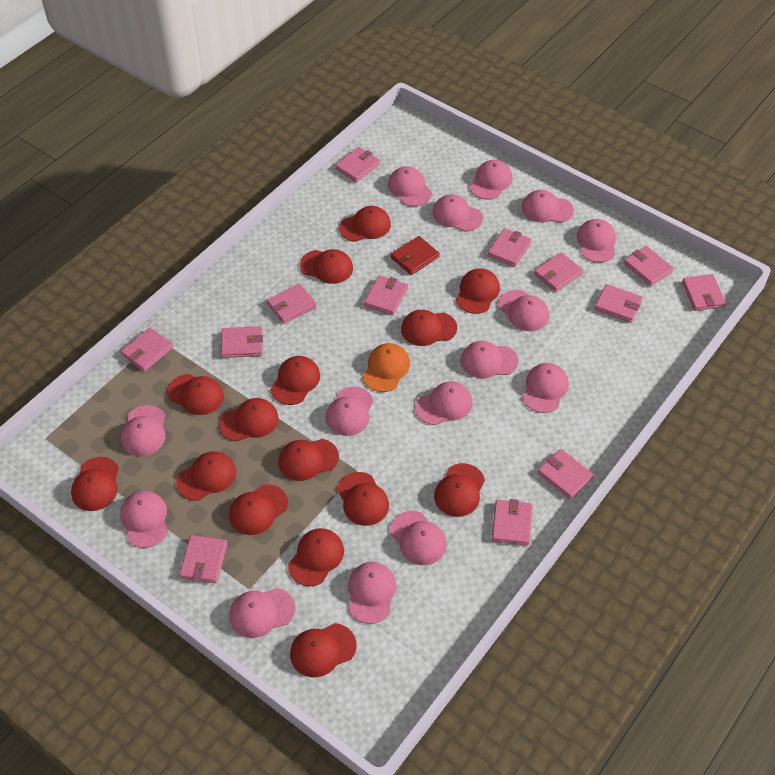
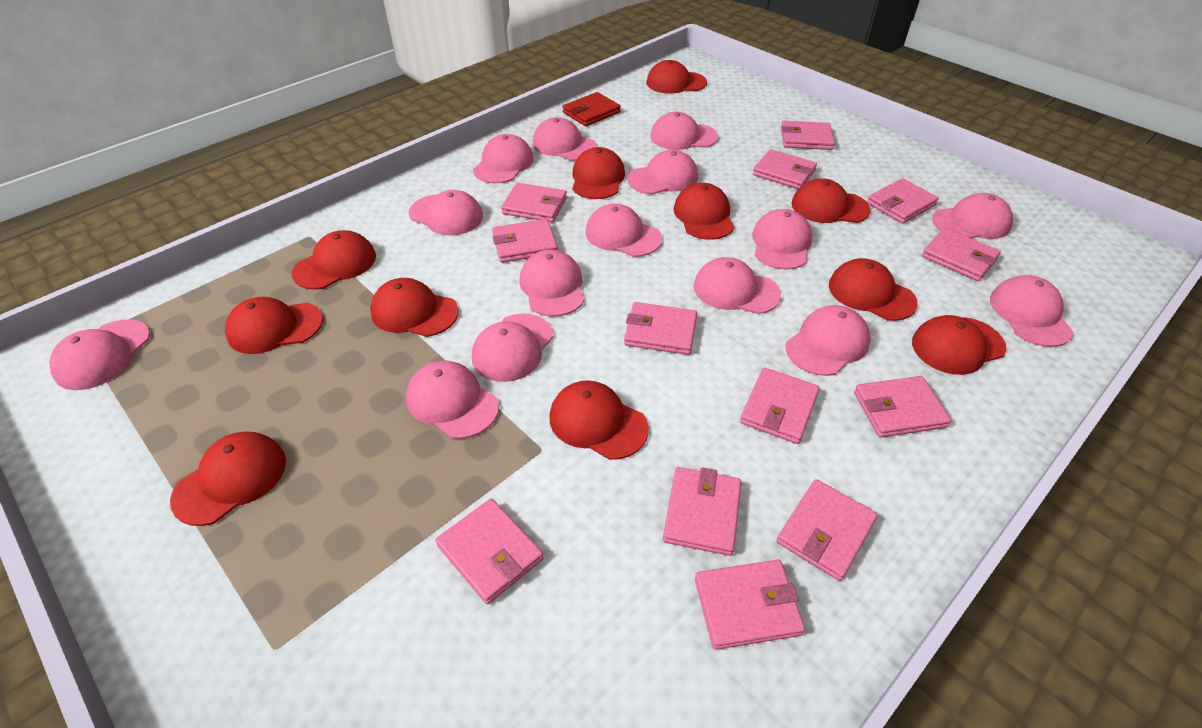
orange cap: 1 -> 0
red cap: 15 -> 11

